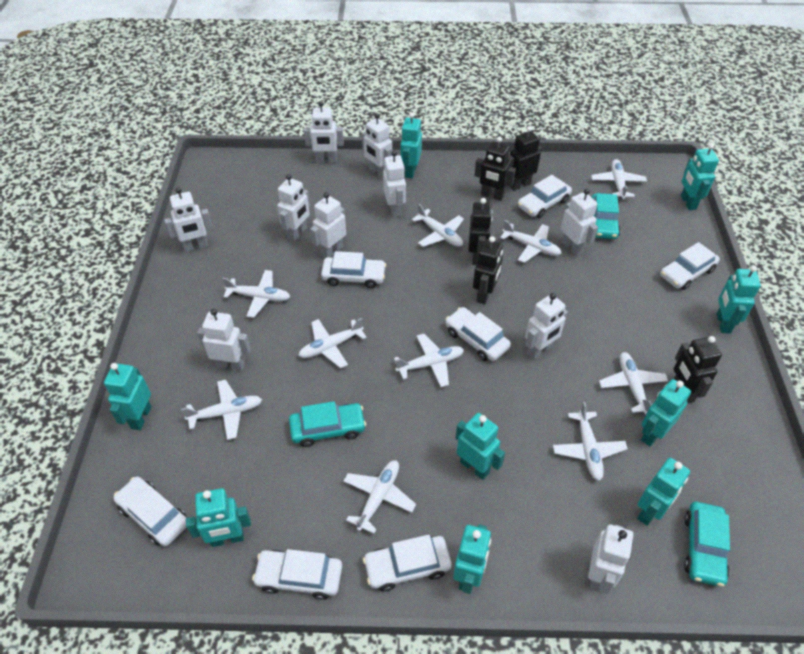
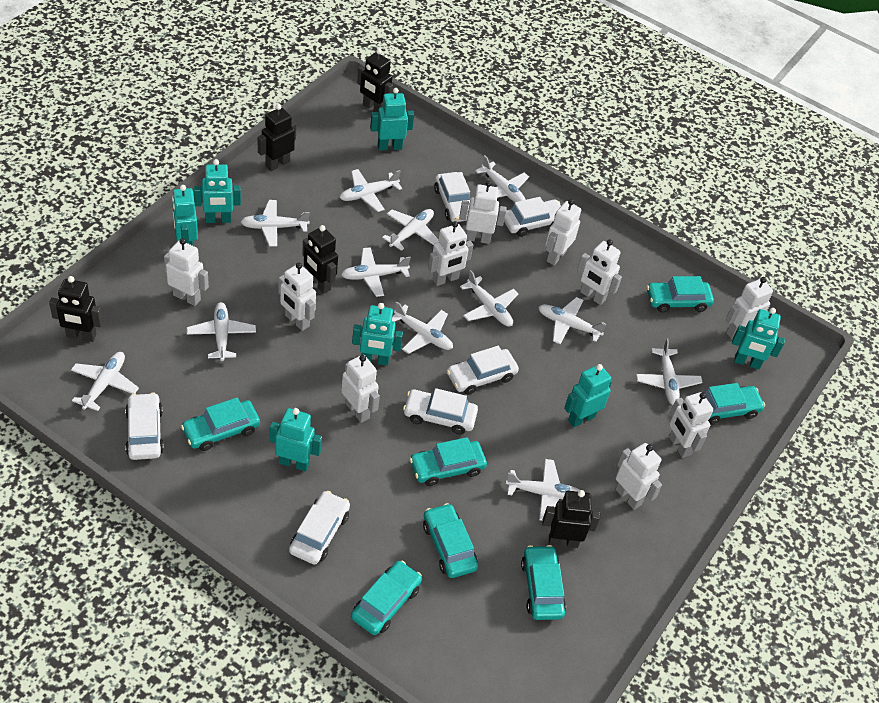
turquoise car: 3 -> 7
turquoise robot: 9 -> 7
white car: 7 -> 6
white plane: 10 -> 12

